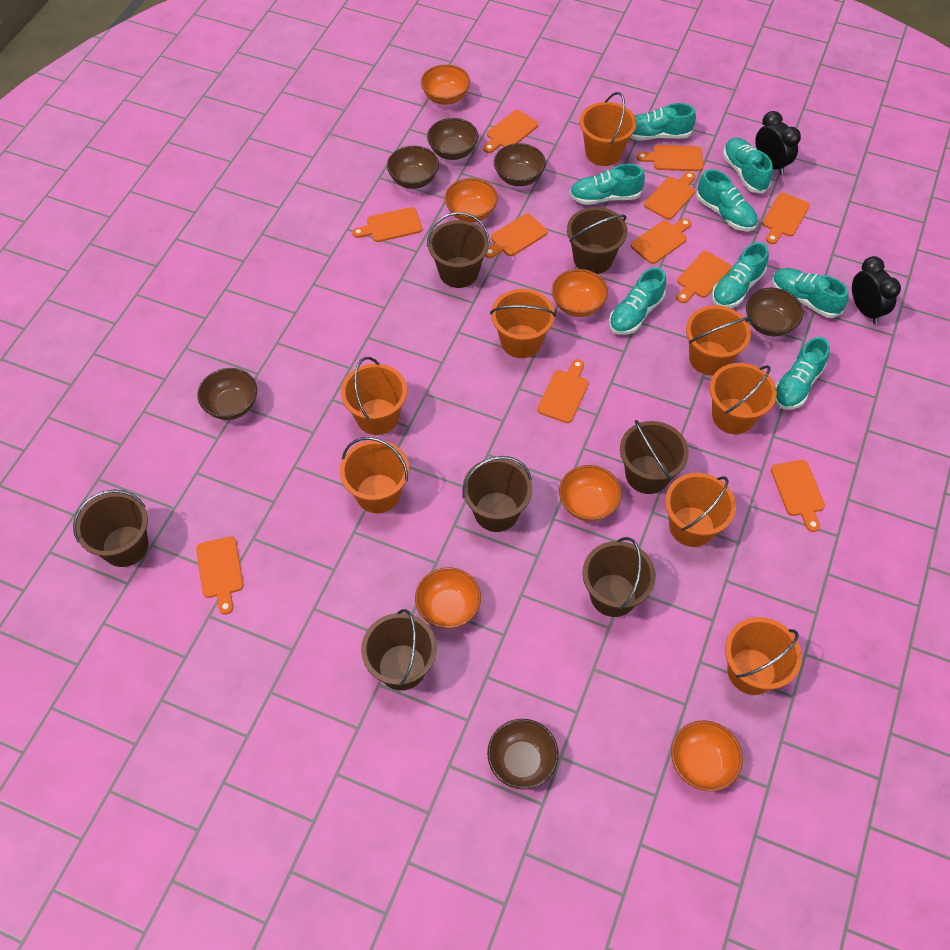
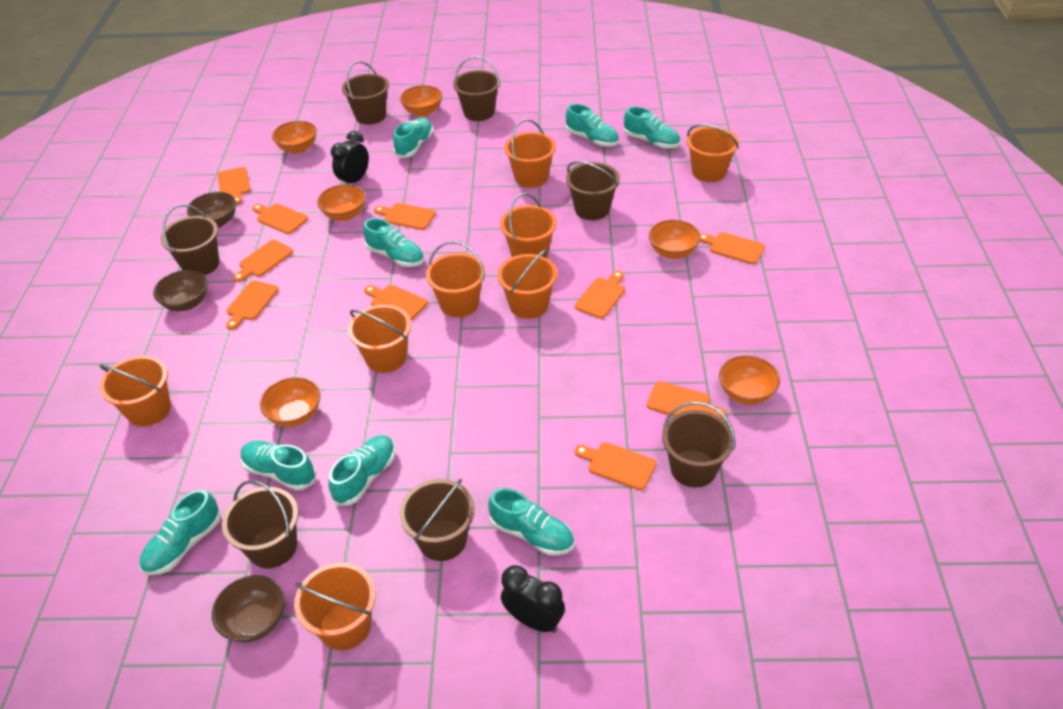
brown bowl: 6 -> 3
orange cutting board: 11 -> 10

